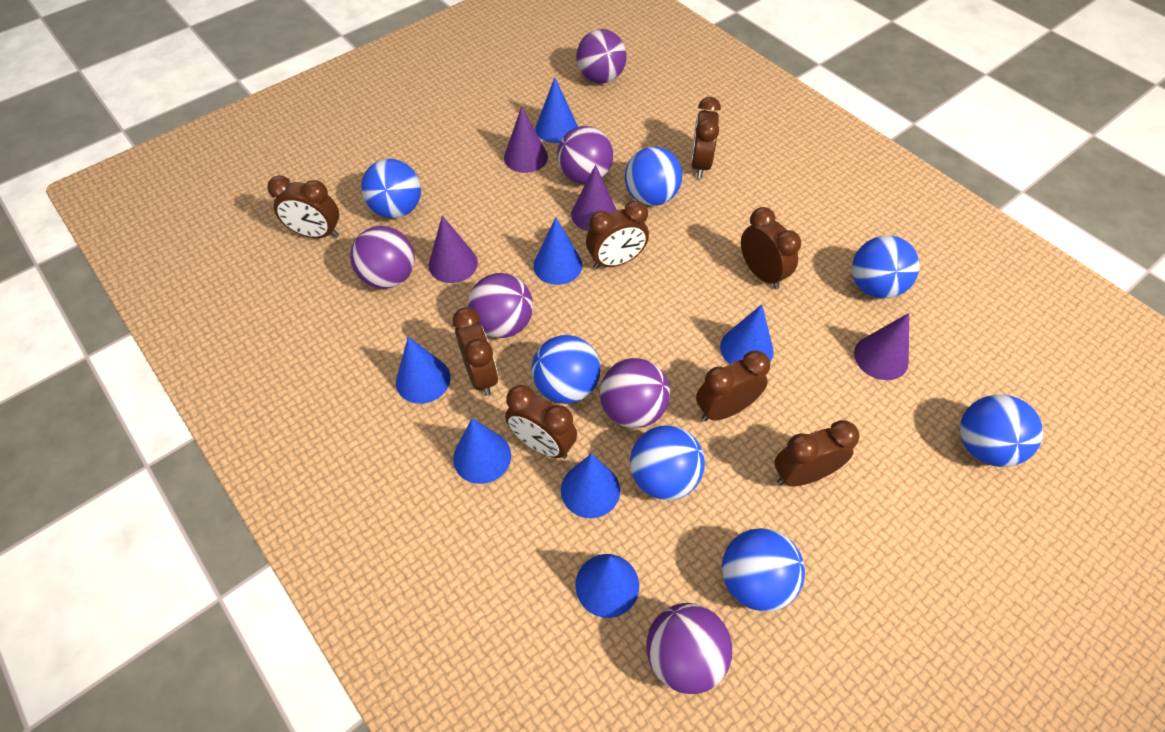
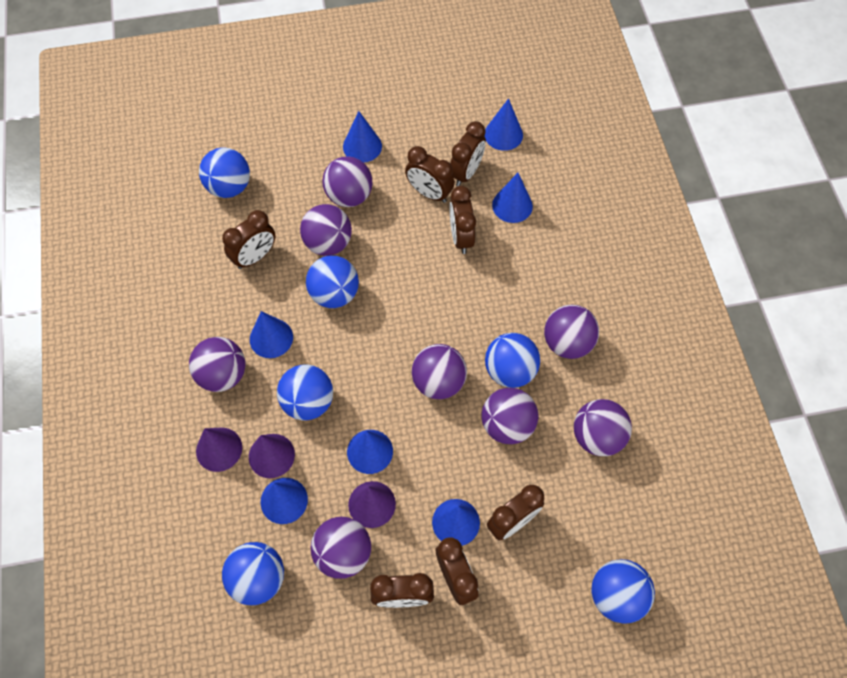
blue ball: 7 -> 6
brown clock: 8 -> 7
purple ball: 6 -> 8
purple cone: 4 -> 3

